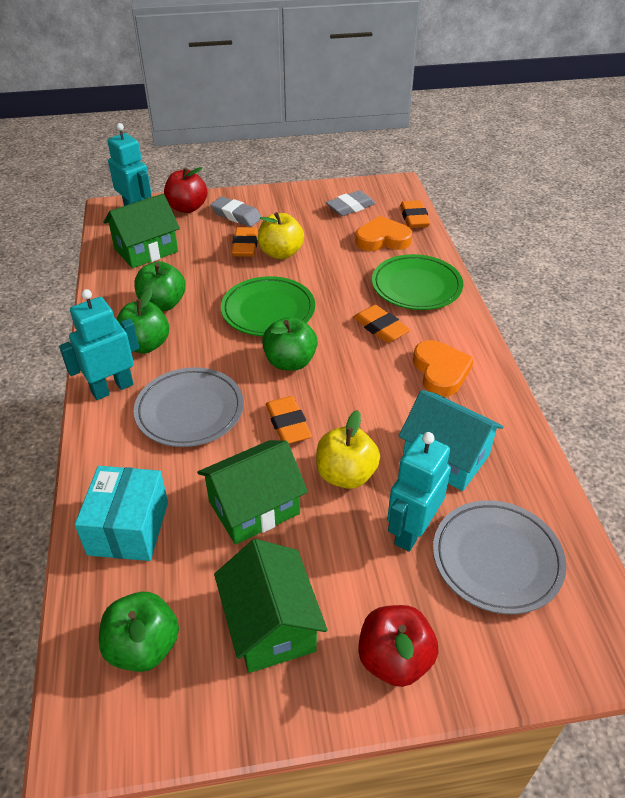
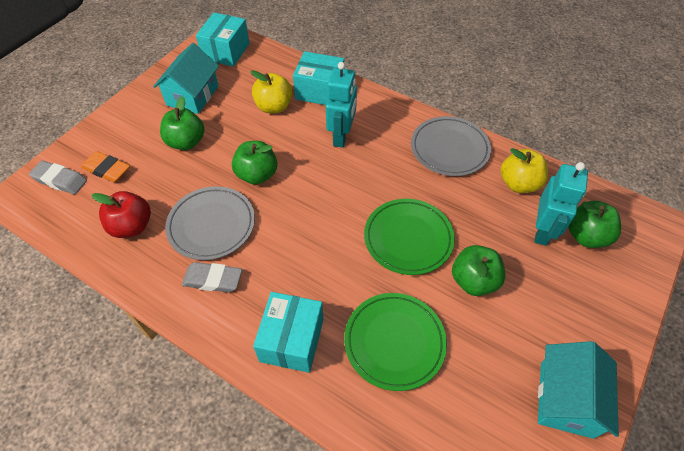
green house: 3 -> 0
orange eraser: 4 -> 1
orange heart: 2 -> 0
red apple: 2 -> 1
turquoise box: 1 -> 3
turquoise house: 1 -> 2
turquoise robot: 3 -> 2

